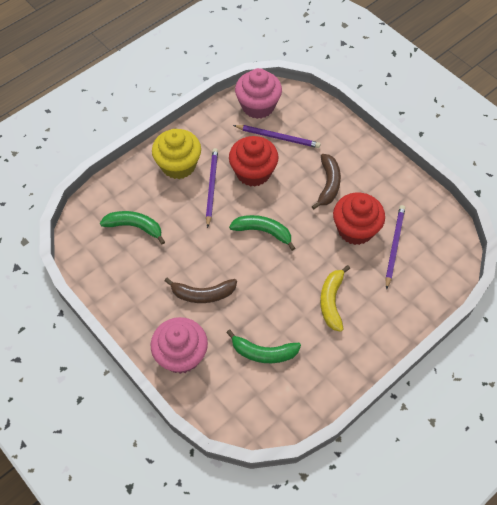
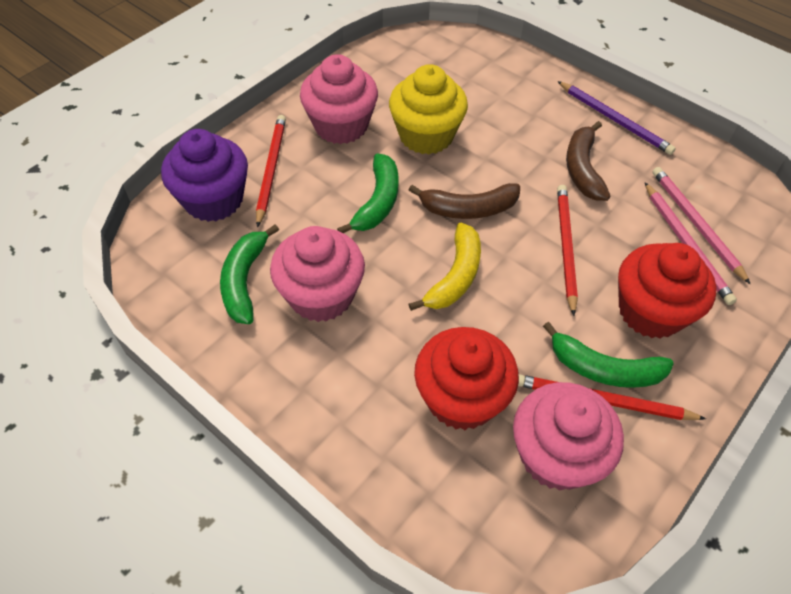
pink cupcake: 2 -> 3
pink pencil: 0 -> 2
purple cupcake: 0 -> 1
purple pencil: 3 -> 1
red pencil: 0 -> 3

